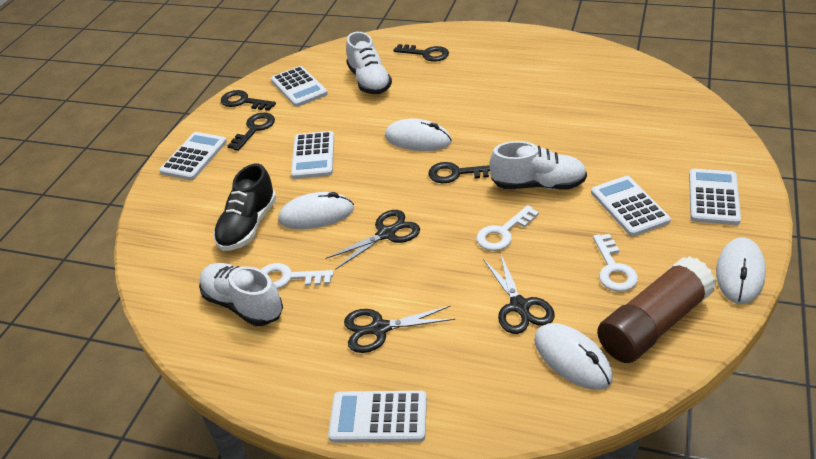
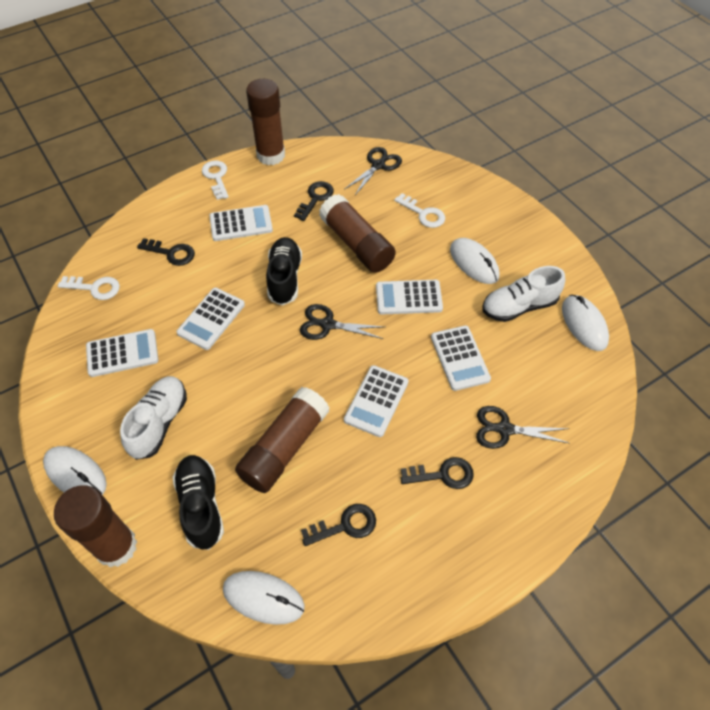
black shoe: 1 -> 2
brown glue stick: 1 -> 4
white shoe: 3 -> 2

